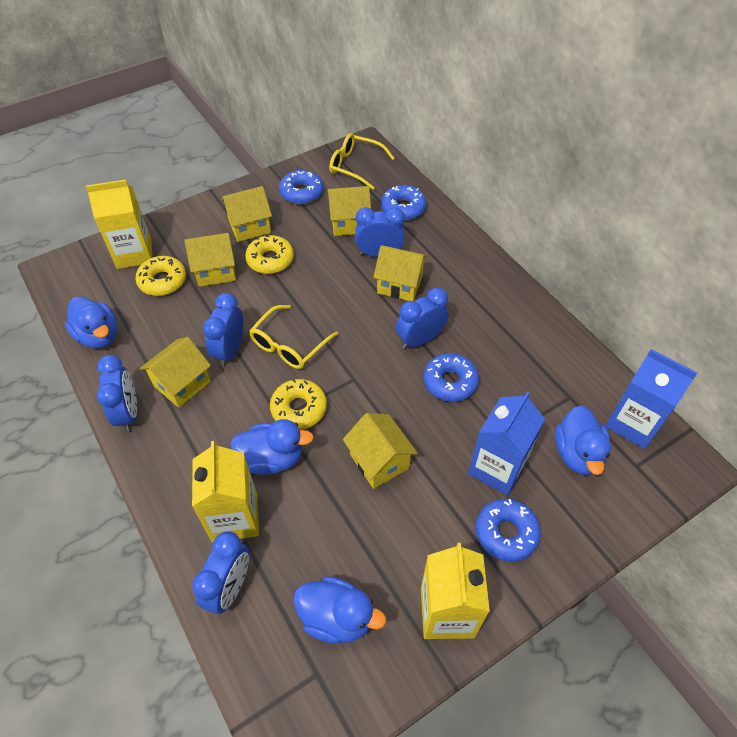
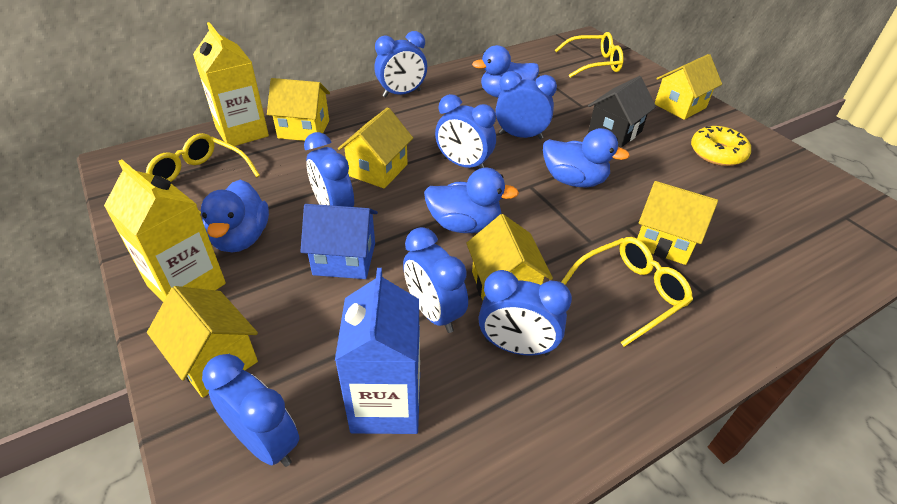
black house: 0 -> 1
blue carton: 2 -> 1
blue clock: 5 -> 7
blue donut: 4 -> 0
blue house: 0 -> 1
yellow carton: 3 -> 2
yellow donut: 3 -> 1
yellow glasses: 2 -> 3

